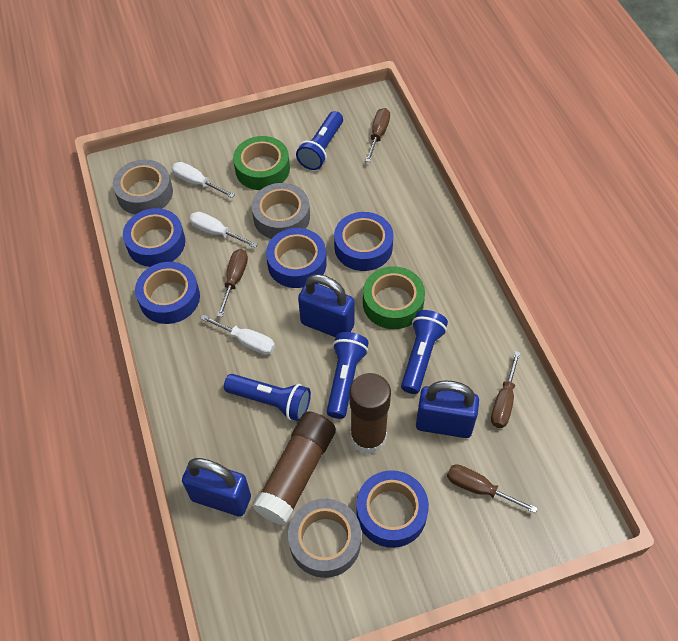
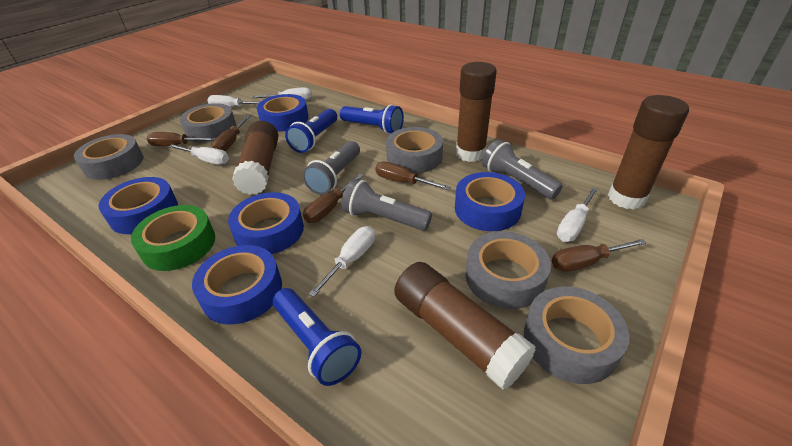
blue flashlight: 4 -> 3
blue padlock: 3 -> 0
brown glue stick: 2 -> 4
brown screwdriver: 4 -> 5
green tape: 2 -> 1
grey flashlight: 0 -> 3
grey tape: 3 -> 5
white screwdriver: 3 -> 5

